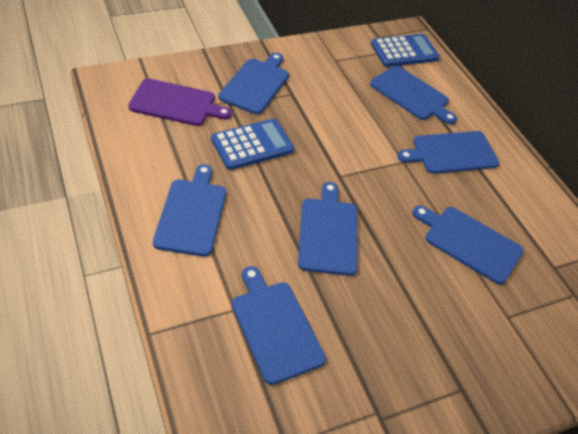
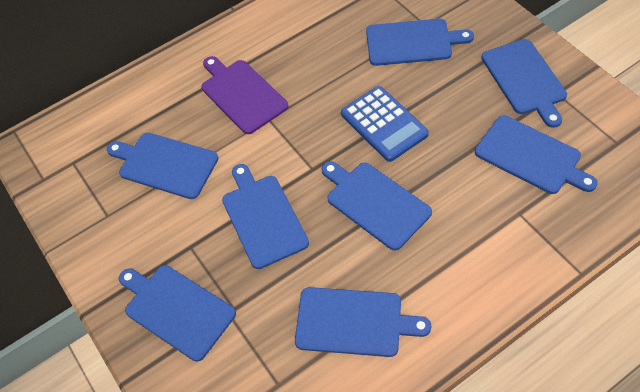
blue calculator: 2 -> 1
blue cutting board: 7 -> 8

